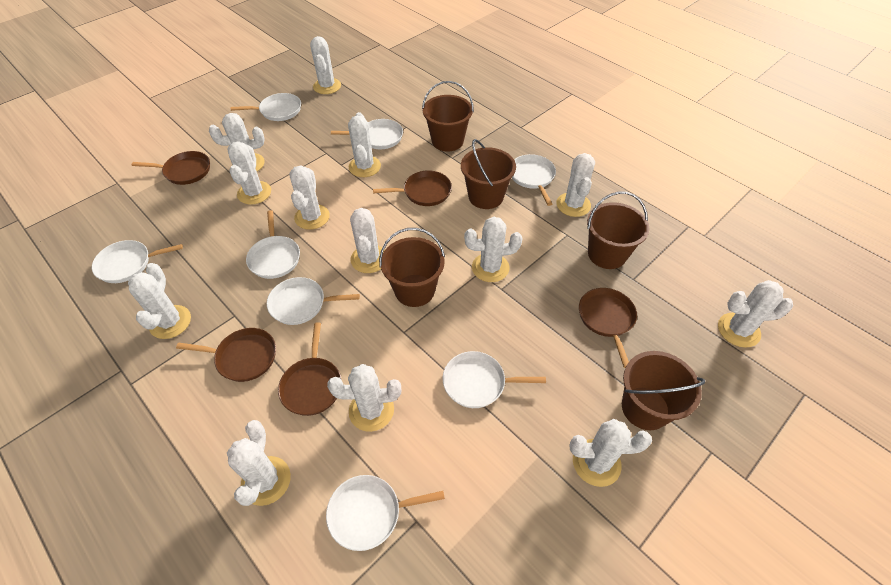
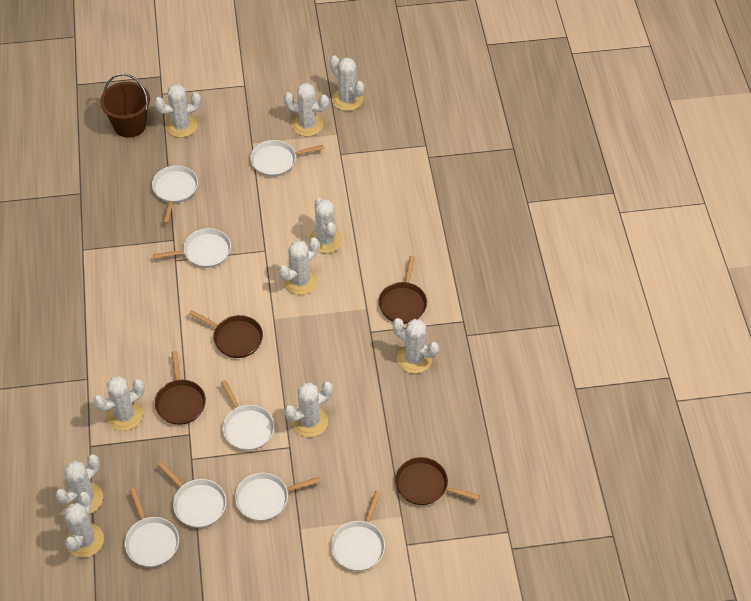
brown bucket: 5 -> 1
brown pan: 5 -> 4
white cactus: 13 -> 10

